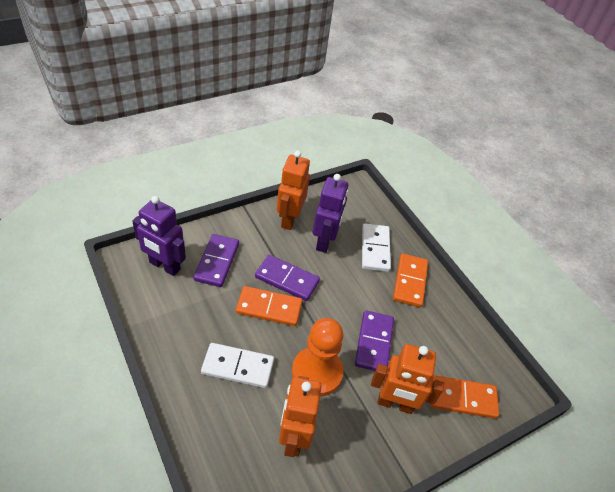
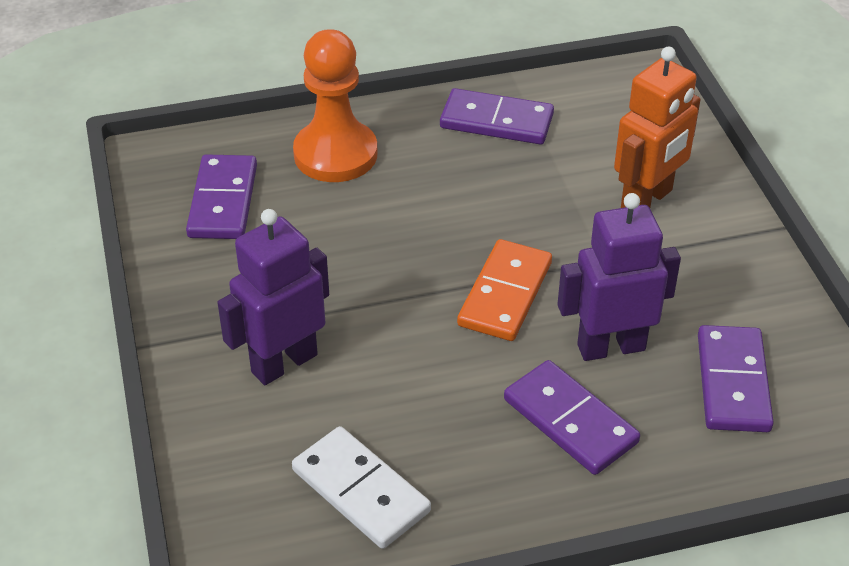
orange domino: 3 -> 1
orange robot: 3 -> 1
purple domino: 3 -> 4
white domino: 2 -> 1

